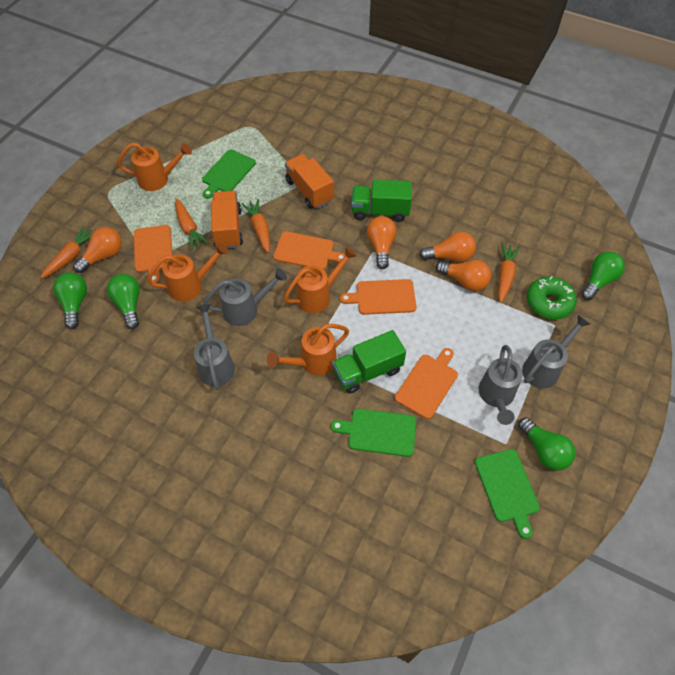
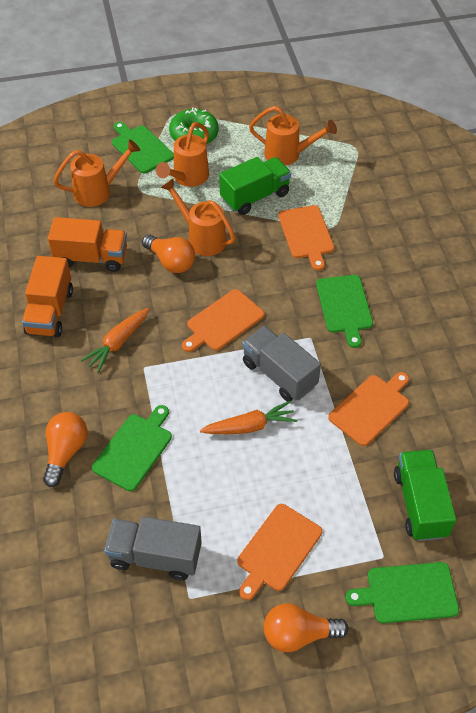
green cutting board: 3 -> 4
green light bulb: 4 -> 0
grey truck: 0 -> 2
grey watering can: 4 -> 0
orange carrot: 4 -> 2
orange light bulb: 4 -> 3

